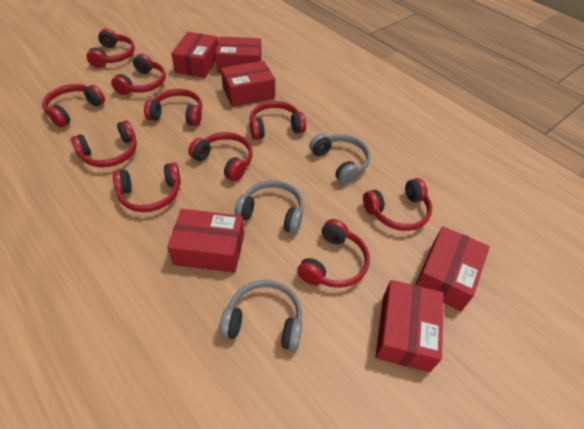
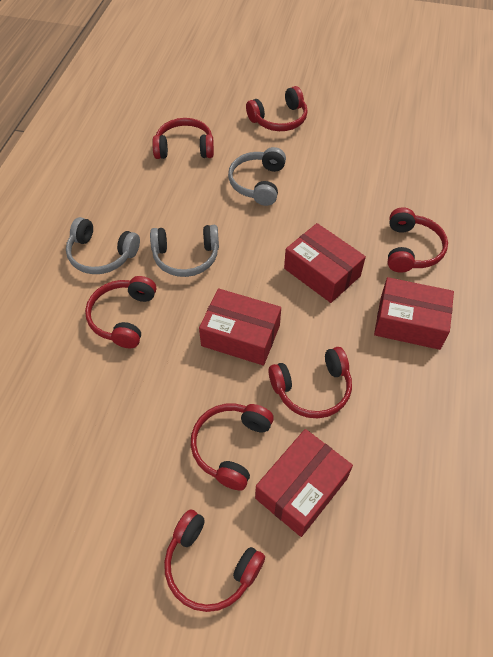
red box: 6 -> 4
red headphones: 10 -> 7

